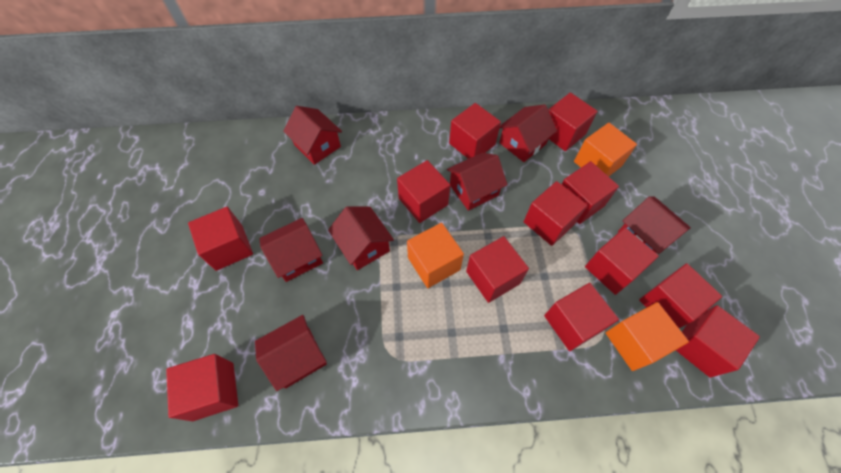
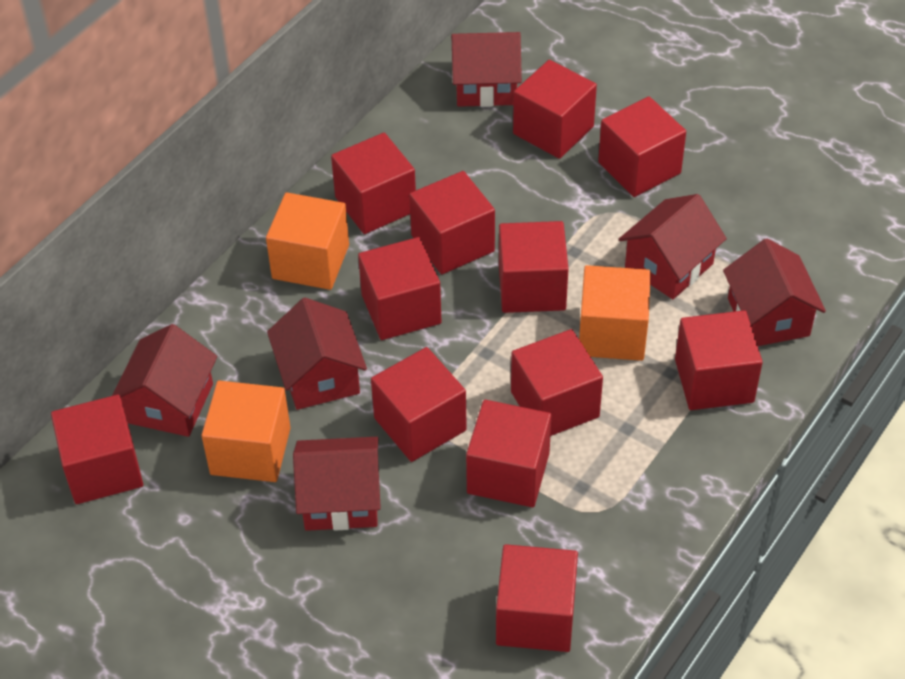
red house: 7 -> 6

